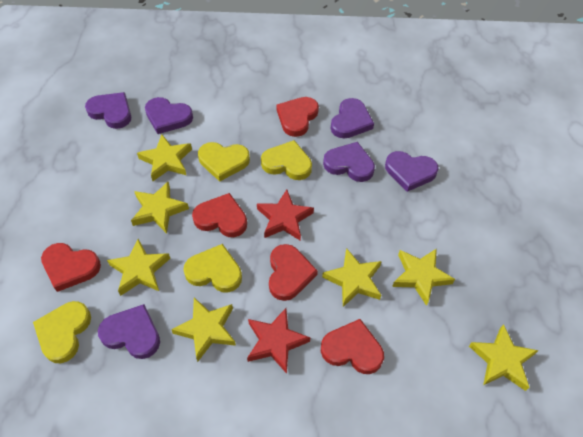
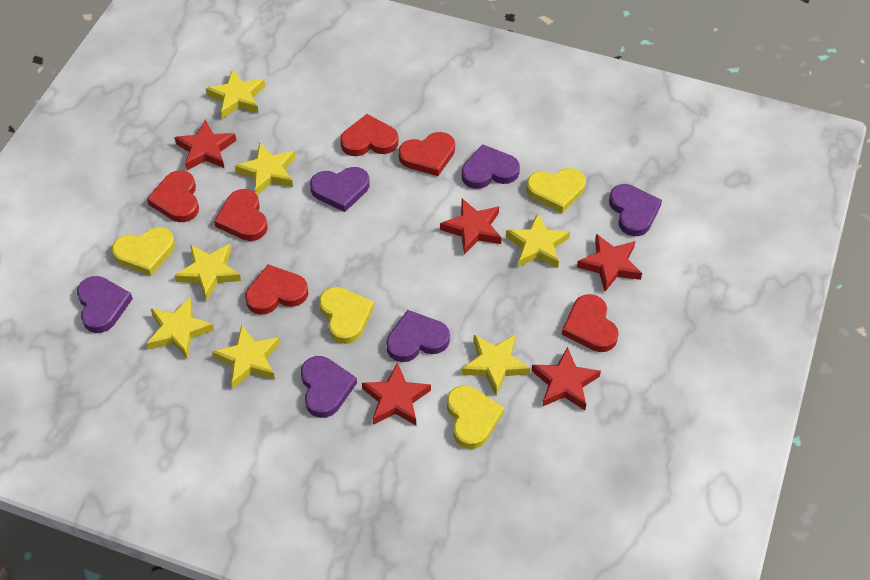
red heart: 5 -> 6
red star: 2 -> 5

